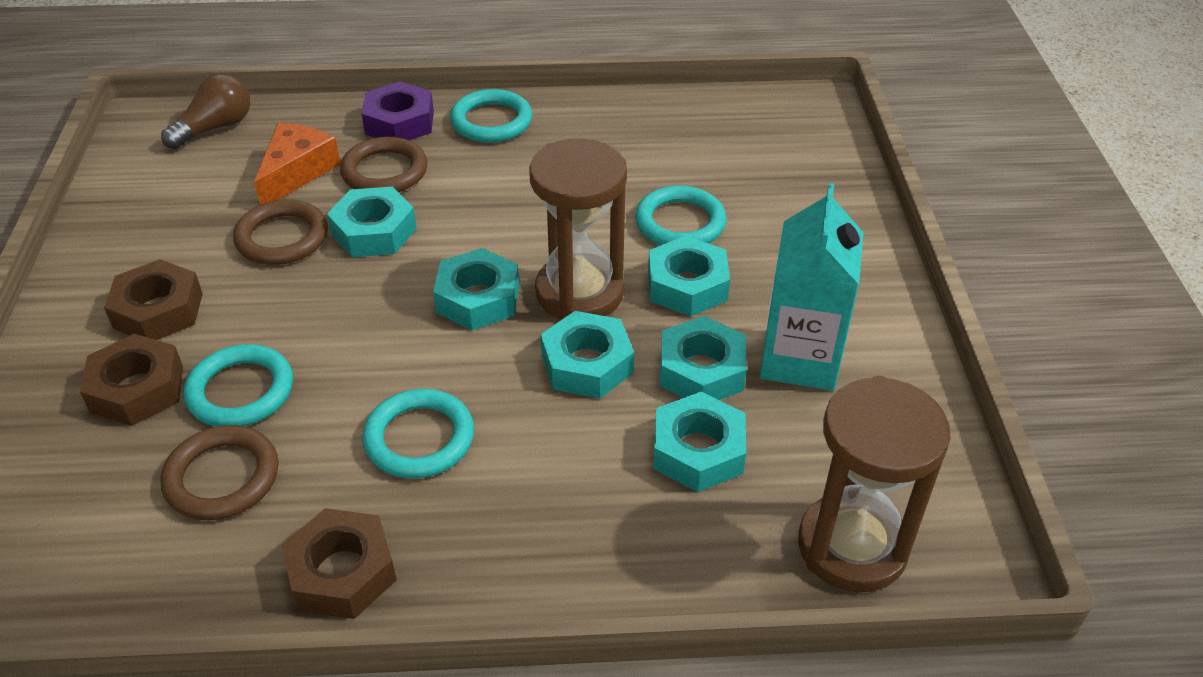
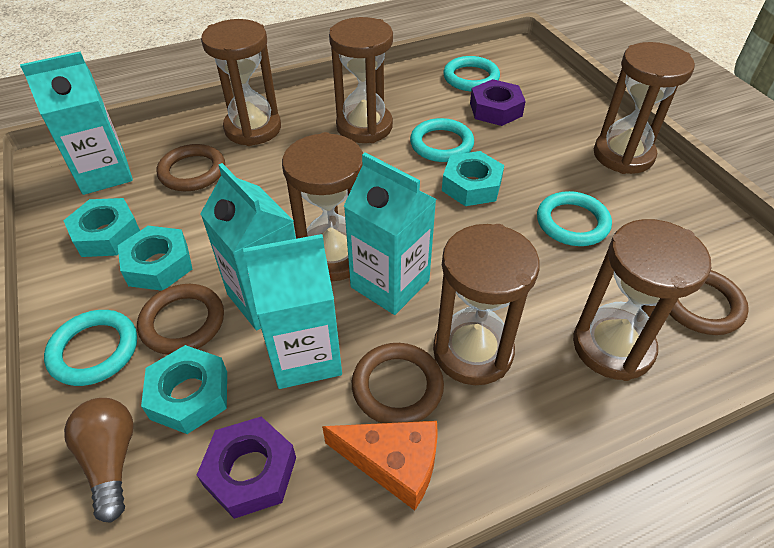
brown hourglass: 2 -> 6
brown nut: 3 -> 0
brown ring: 3 -> 4
purple nut: 1 -> 2
turquoise carton: 1 -> 4
turquoise nut: 6 -> 4

